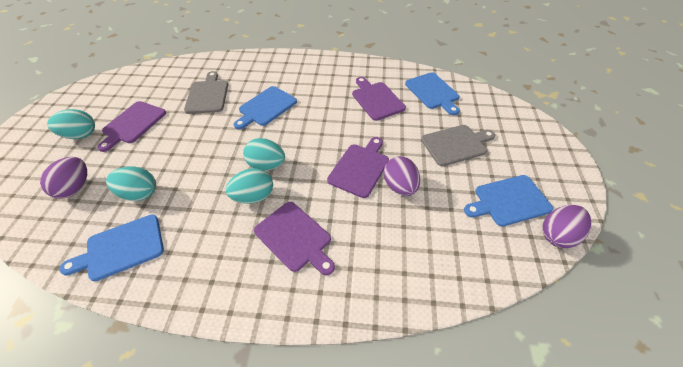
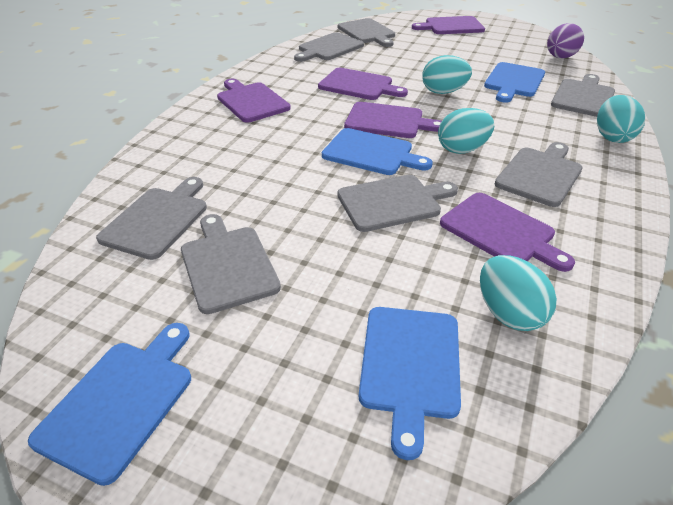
grey cutting board: 2 -> 7
purple cutting board: 4 -> 5
purple egg: 3 -> 1

